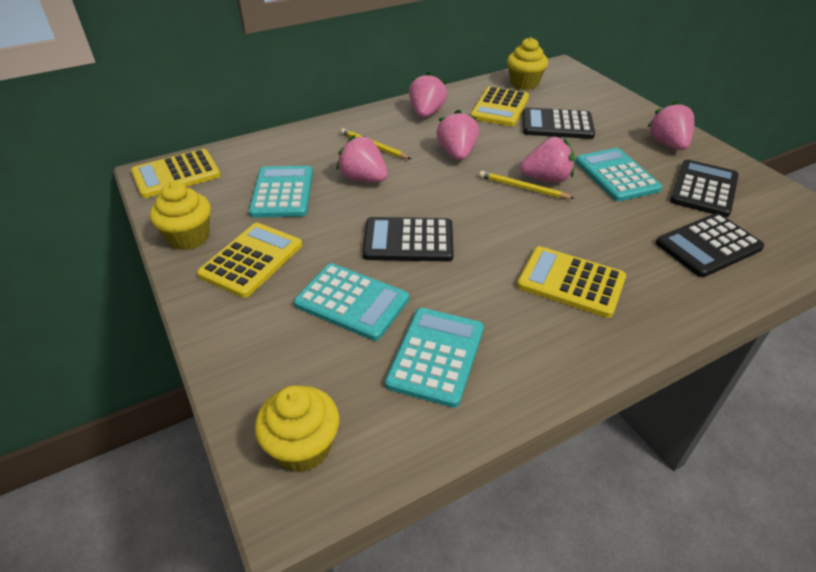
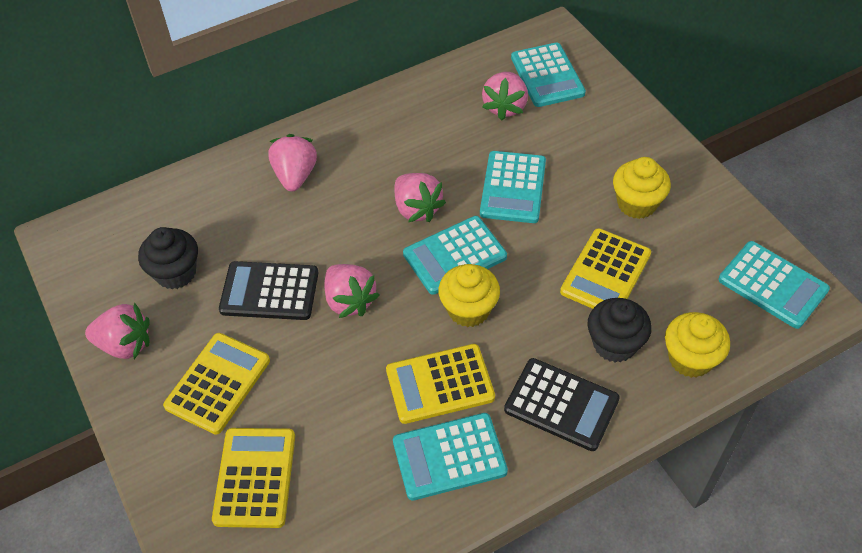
black calculator: 4 -> 2
black cupcake: 0 -> 2
turquoise calculator: 4 -> 5
yellow pencil: 2 -> 0

